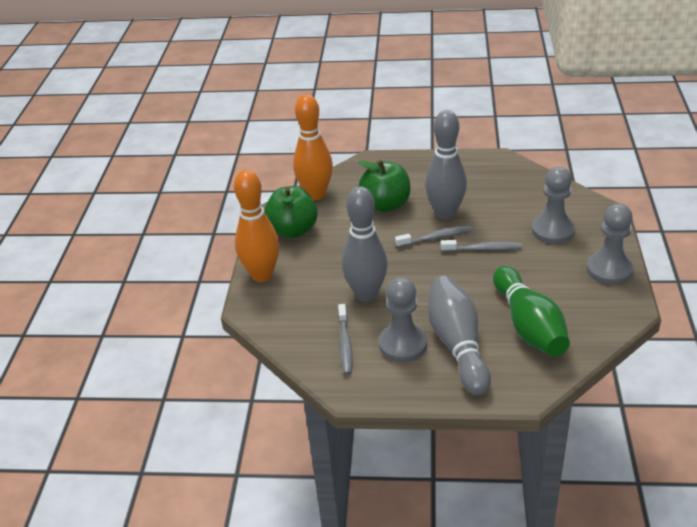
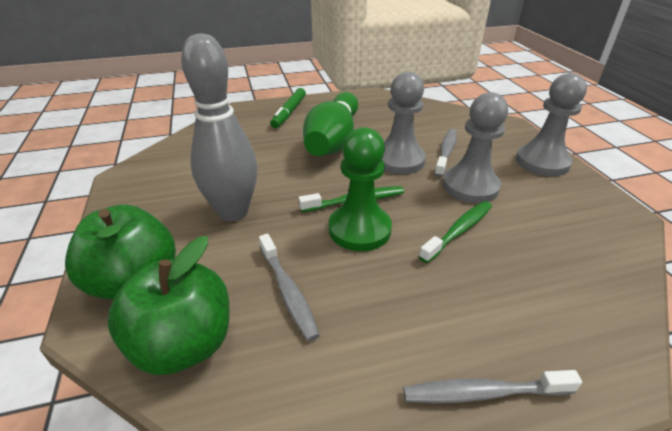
green marker: 0 -> 1
green pawn: 0 -> 1
green toothbrush: 0 -> 2
grey bowling pin: 3 -> 1
orange bowling pin: 2 -> 0

